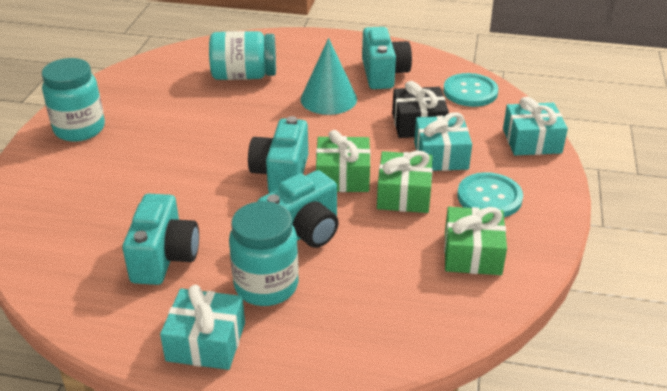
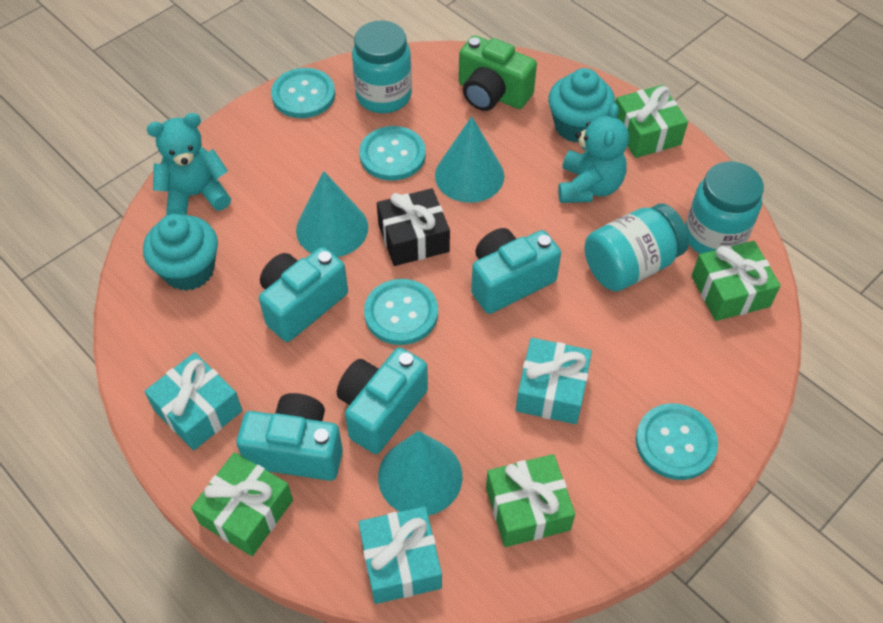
green camera: 0 -> 1
green gift: 3 -> 4
turquoise button: 2 -> 4
turquoise cone: 1 -> 3
turquoise cupcake: 0 -> 2
turquoise teddy bear: 0 -> 2

